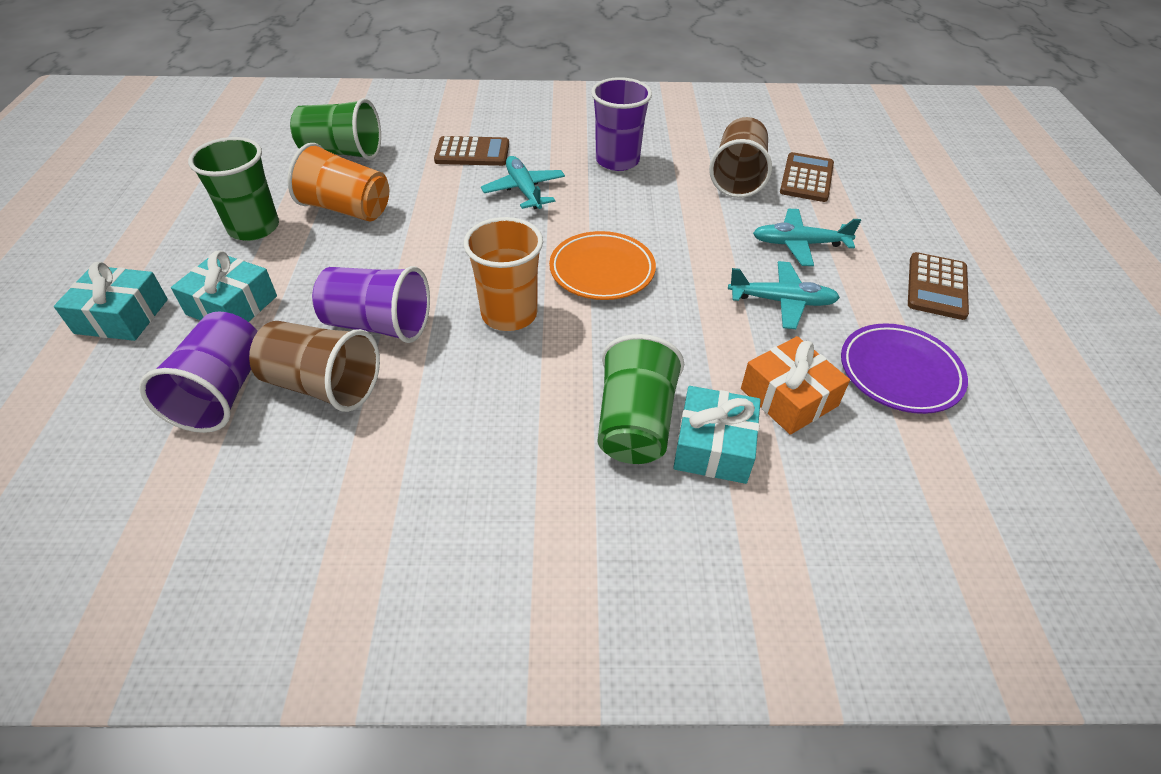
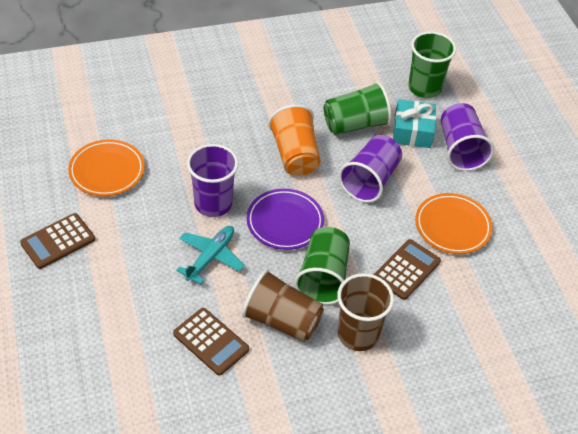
orange cup: 2 -> 1
orange gift: 1 -> 0
orange plate: 1 -> 2
turquoise gift: 3 -> 1
turquoise plane: 3 -> 1

